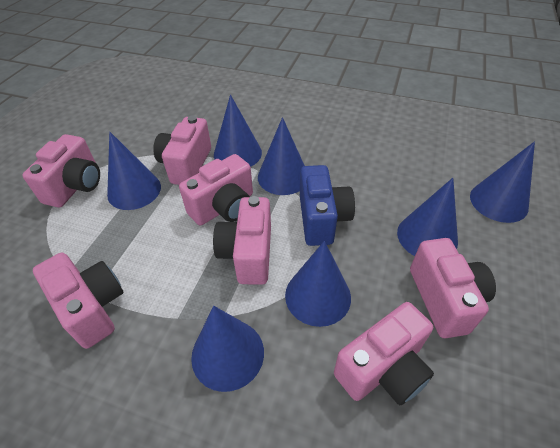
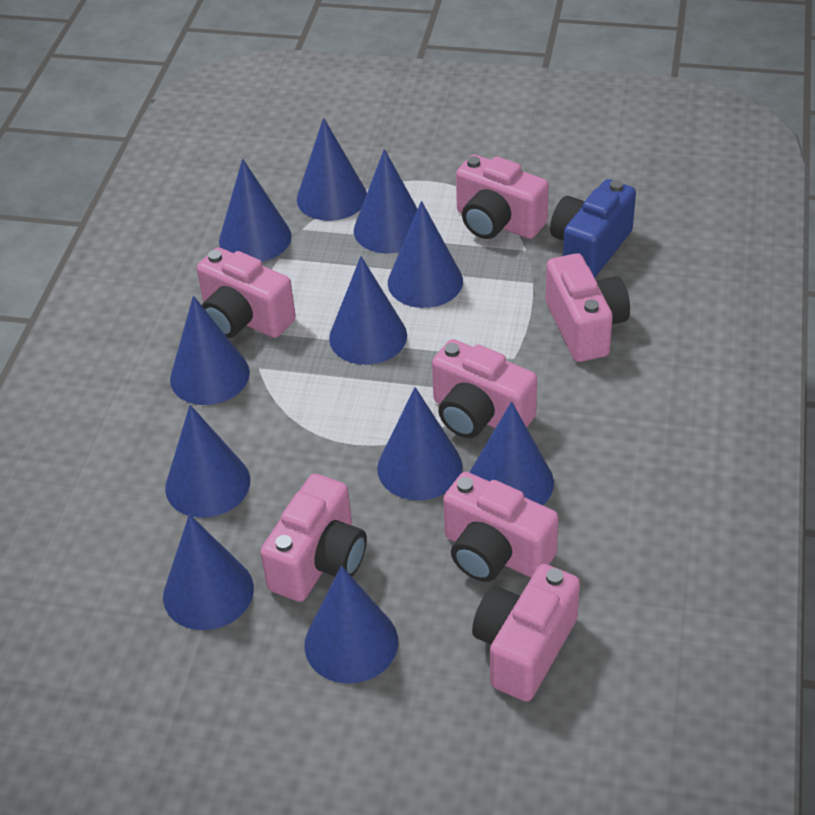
blue cone: 7 -> 11

